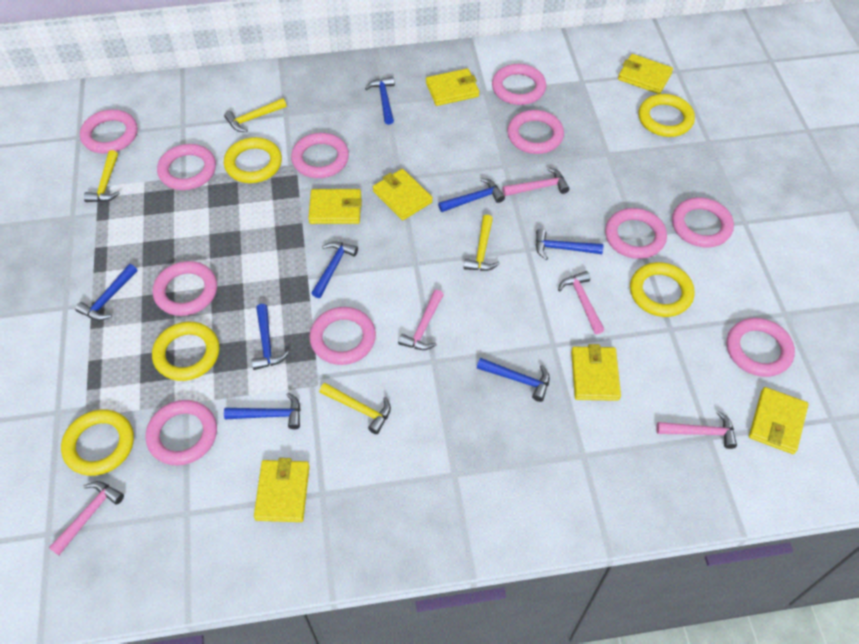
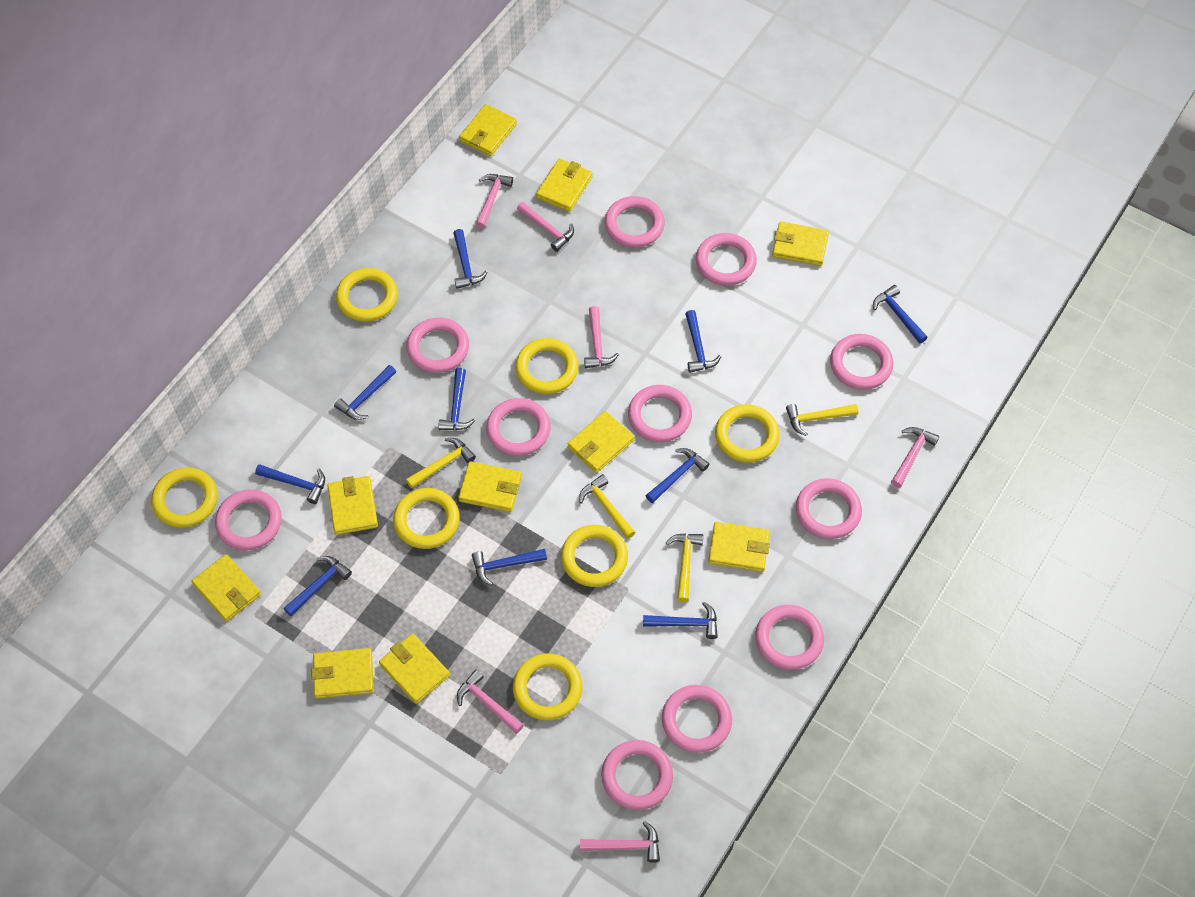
blue hammer: 8 -> 10
pink hammer: 5 -> 6
yellow ring: 5 -> 7
yellow wallet: 7 -> 10

